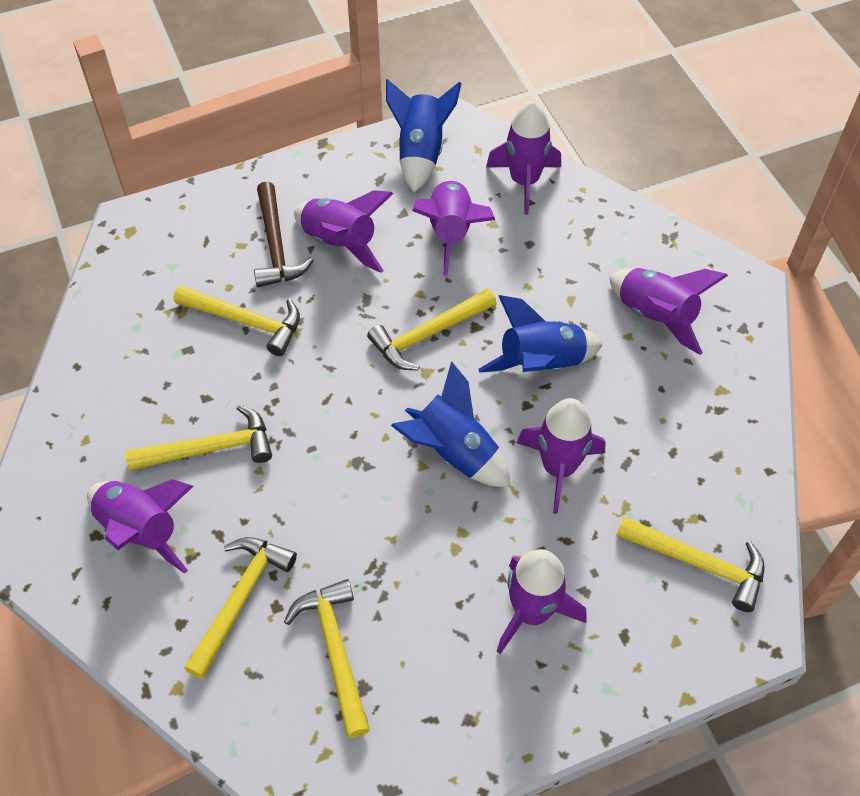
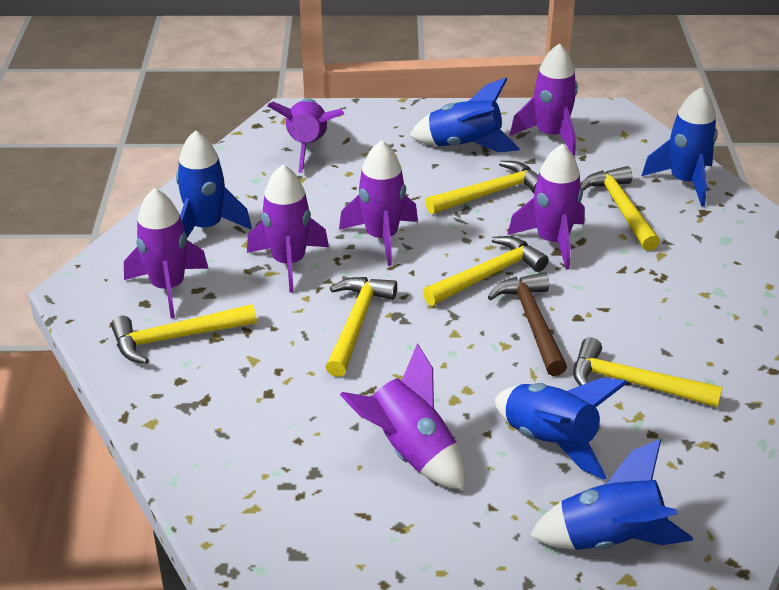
blue rocket: 3 -> 5

